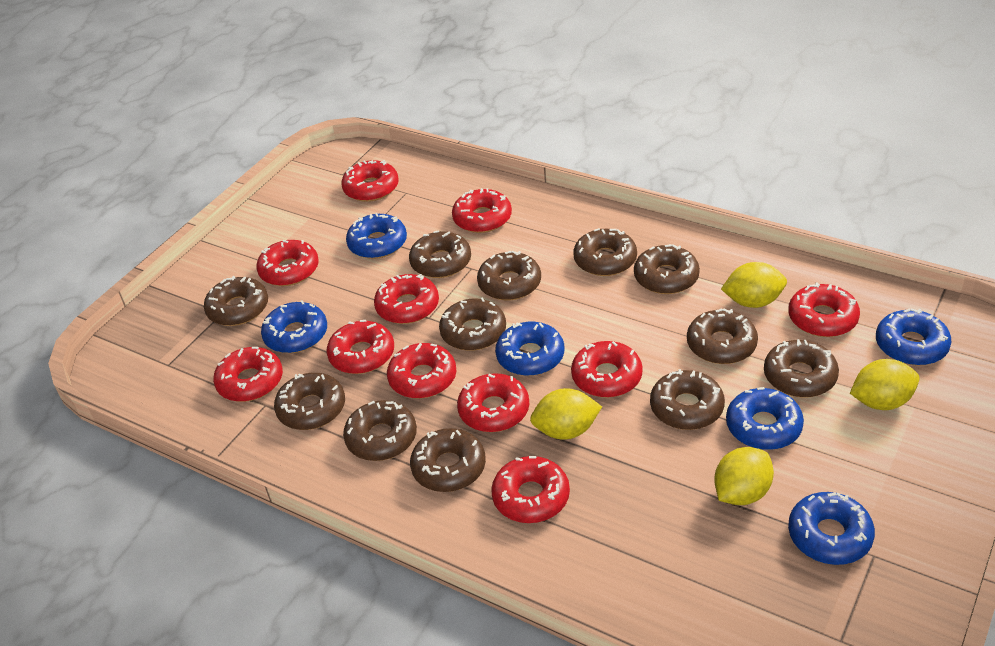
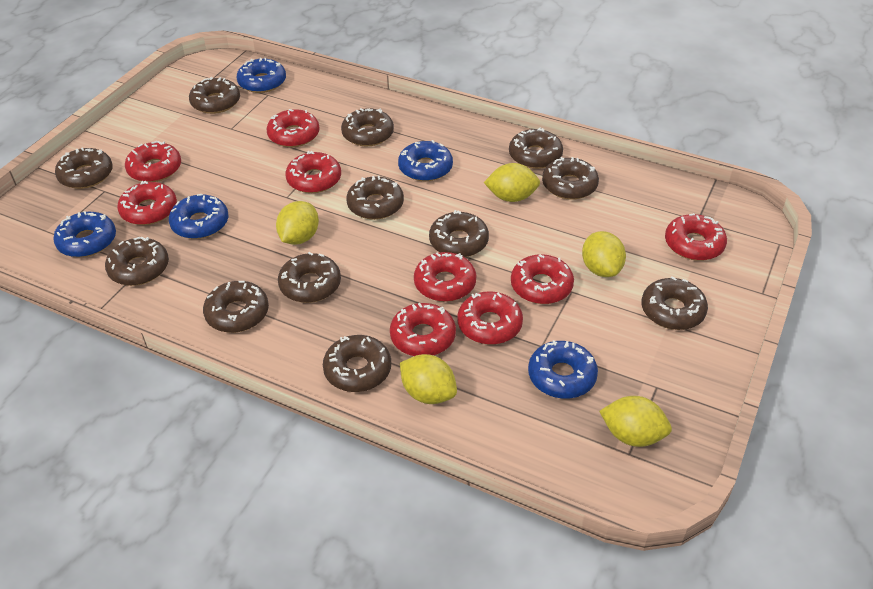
blue donut: 6 -> 5
red donut: 11 -> 9
yellow lemon: 4 -> 5

